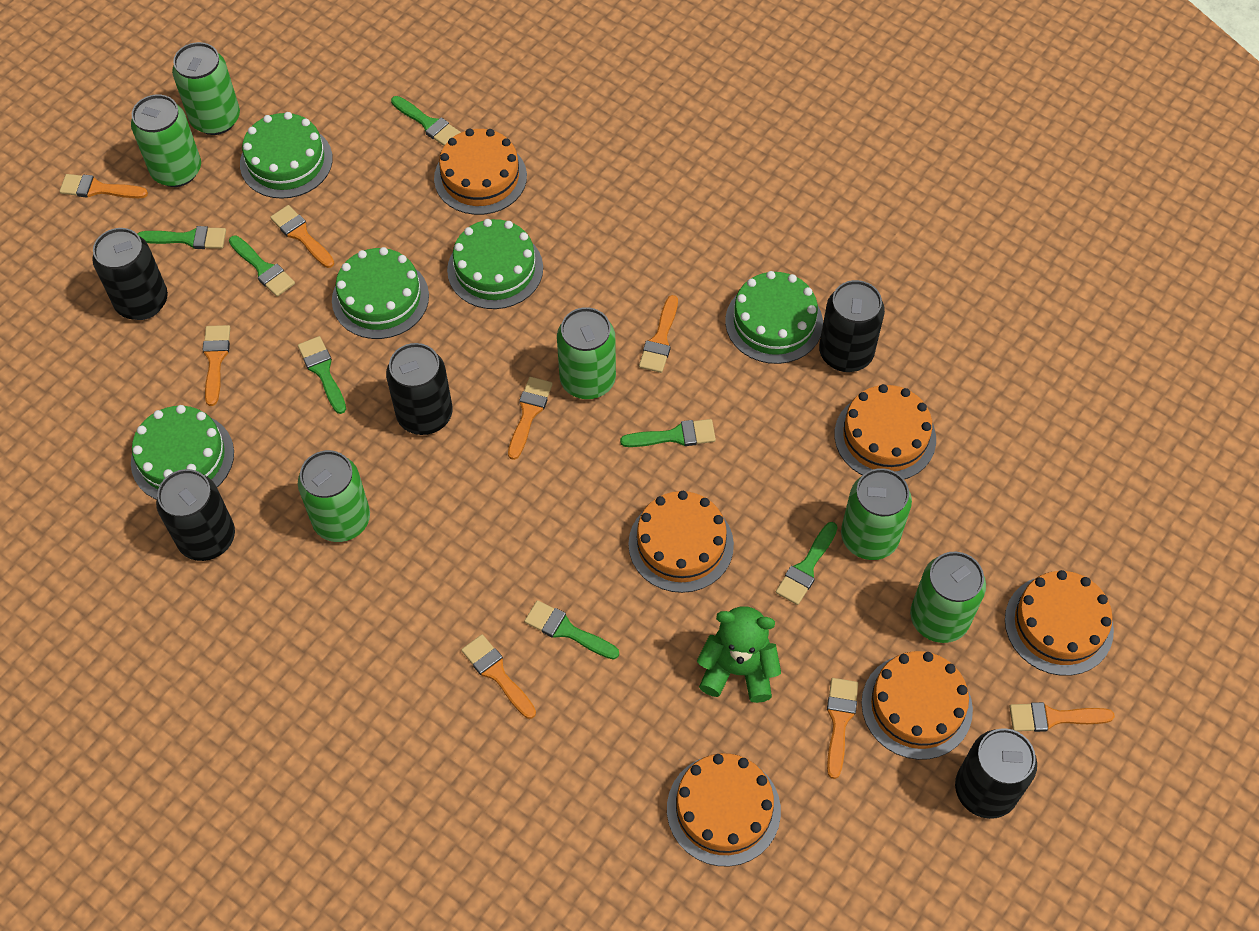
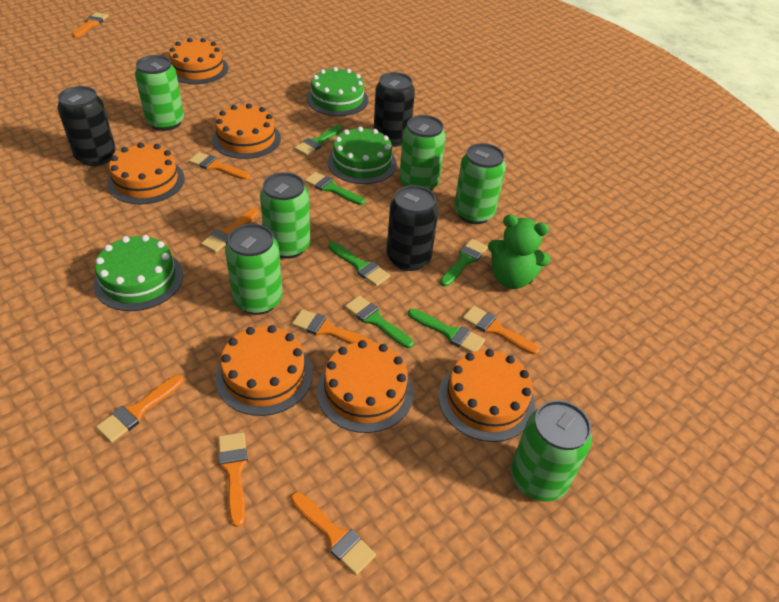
black can: 5 -> 3
green brush: 7 -> 6
green cake: 5 -> 3

